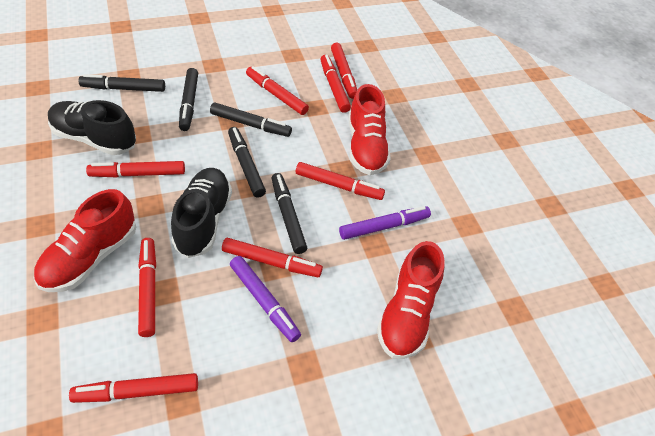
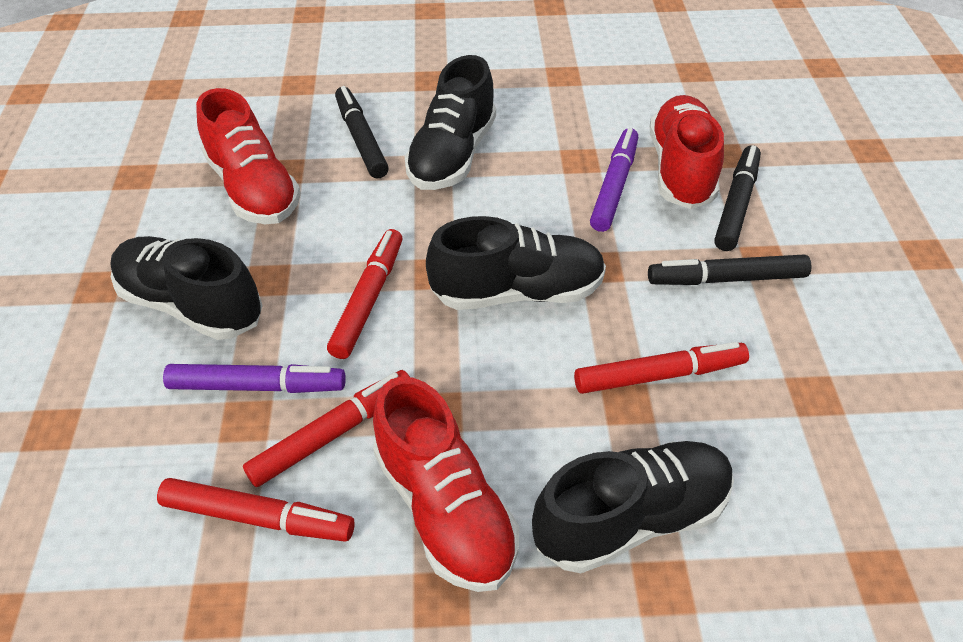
black marker: 5 -> 3
black shoe: 2 -> 4
red marker: 8 -> 4

